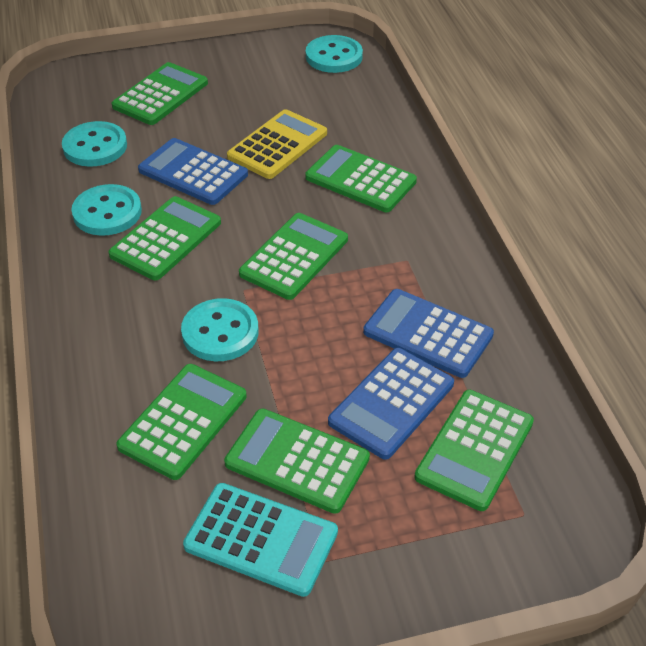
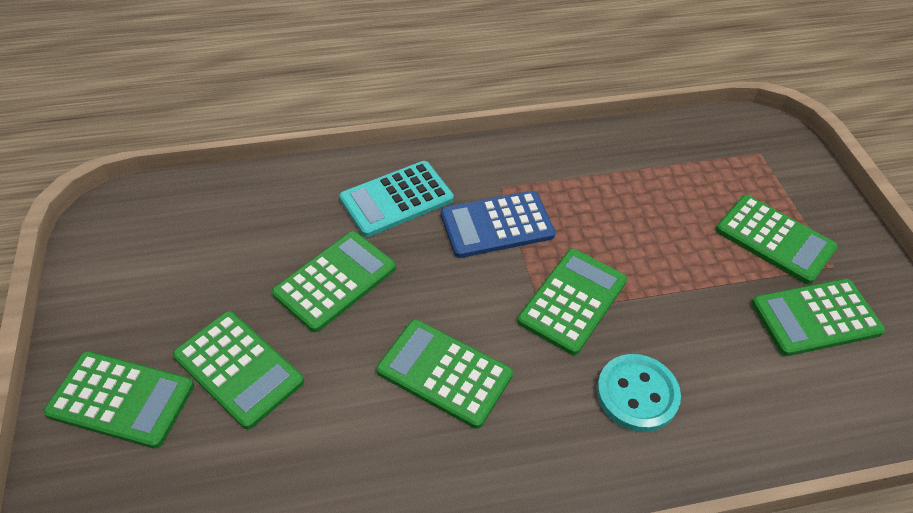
blue calculator: 3 -> 1
turquoise button: 4 -> 1
yellow calculator: 1 -> 0

